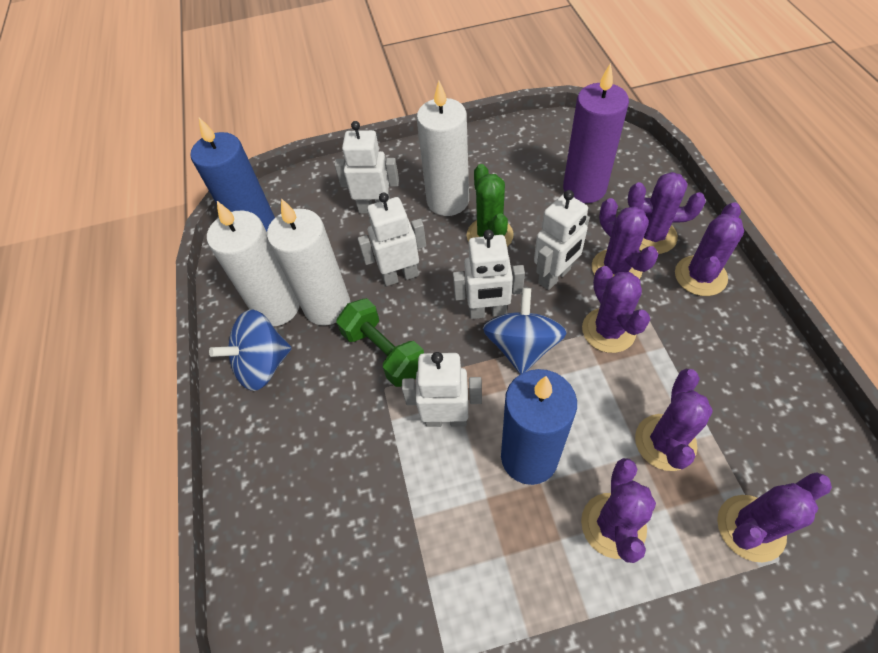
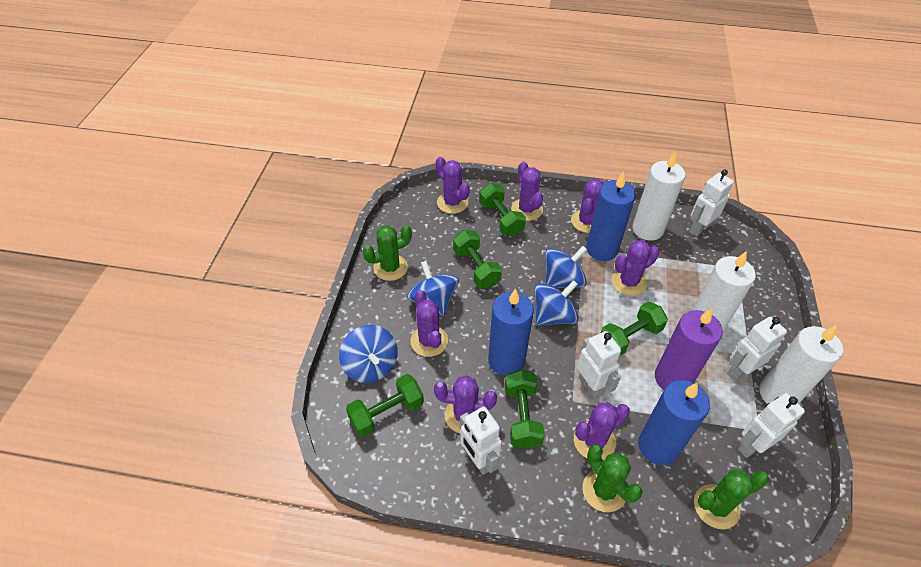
blue candle: 2 -> 3
blue spinning top: 2 -> 4
green cactus: 1 -> 3
green dumbbell: 1 -> 5

